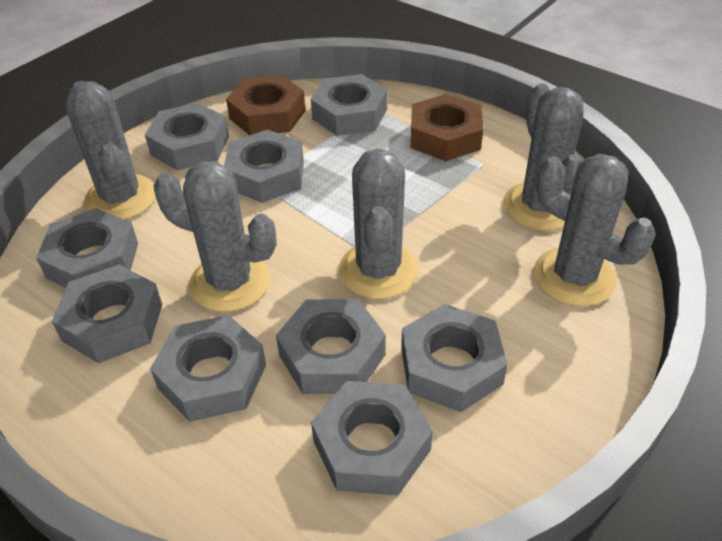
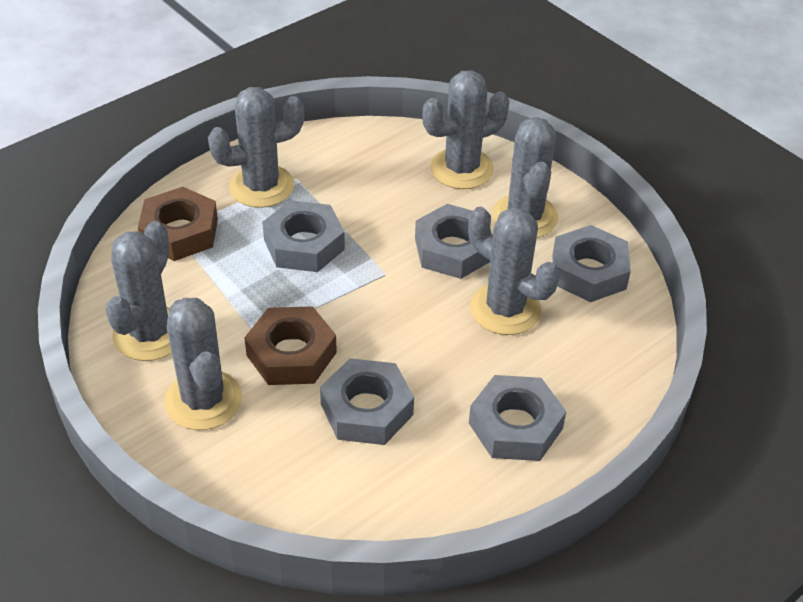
grey cactus: 5 -> 6
grey nut: 9 -> 5

